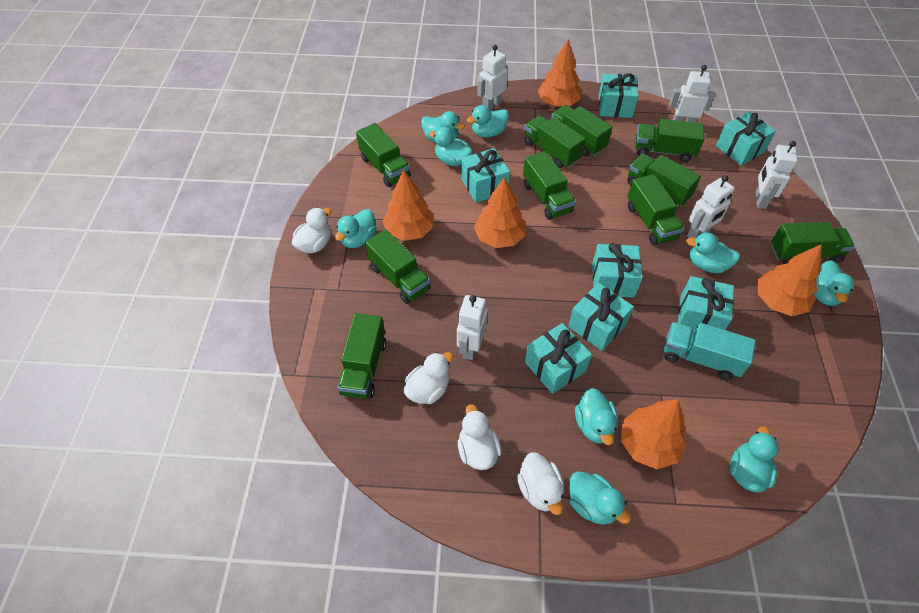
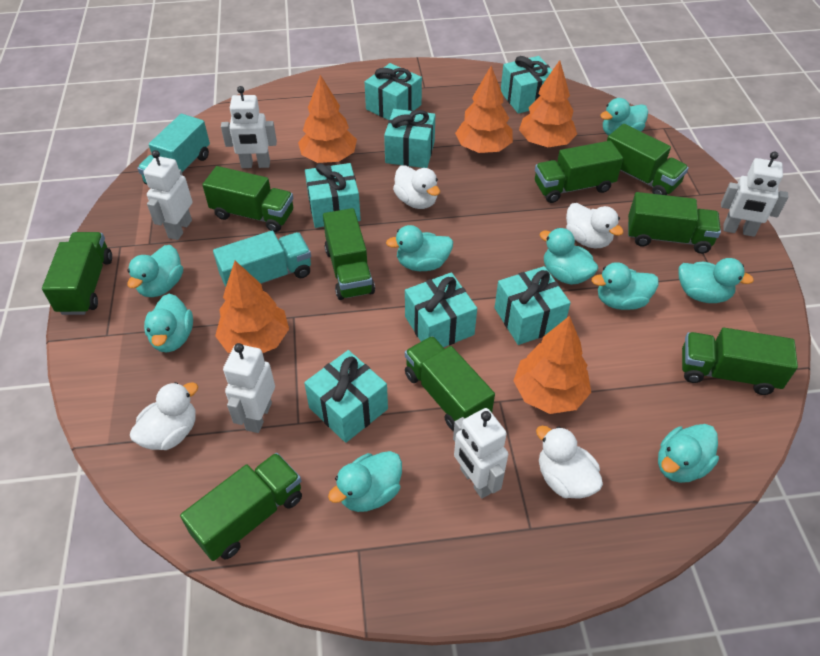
green truck: 10 -> 9
turquoise truck: 1 -> 2

